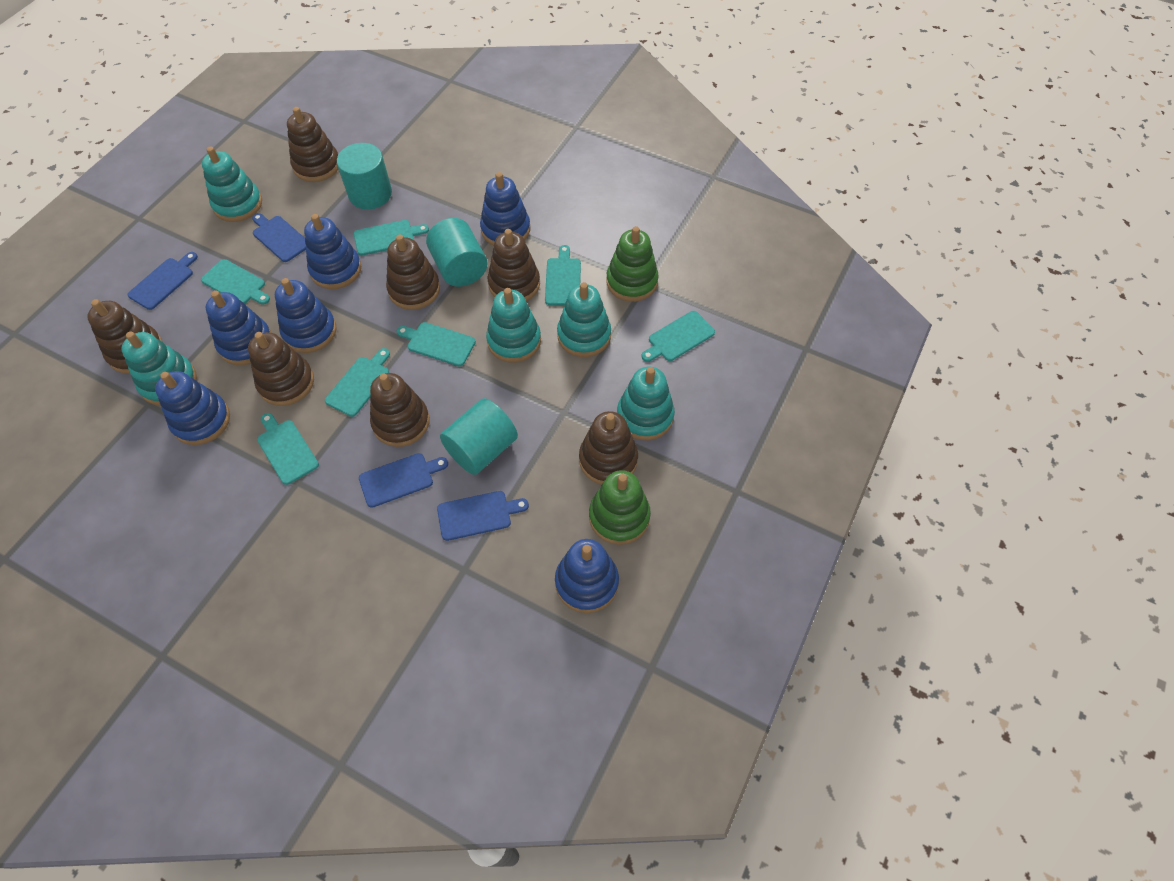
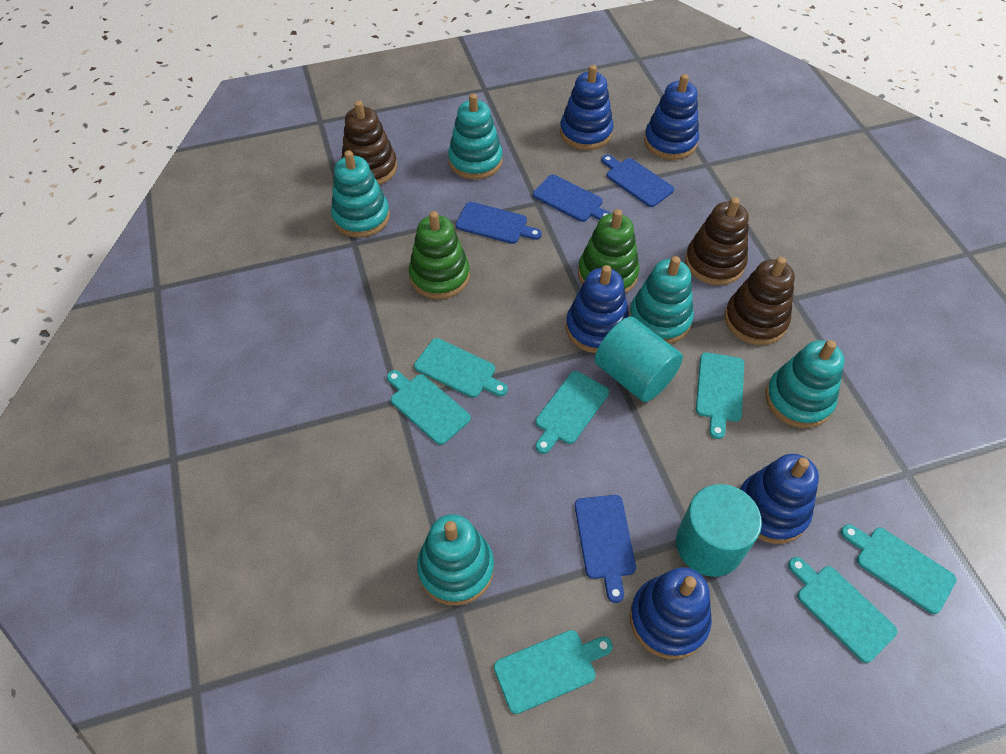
blue stacking toy: 6 -> 5
brown stacking toy: 7 -> 3
turquoise cylinder: 3 -> 2

